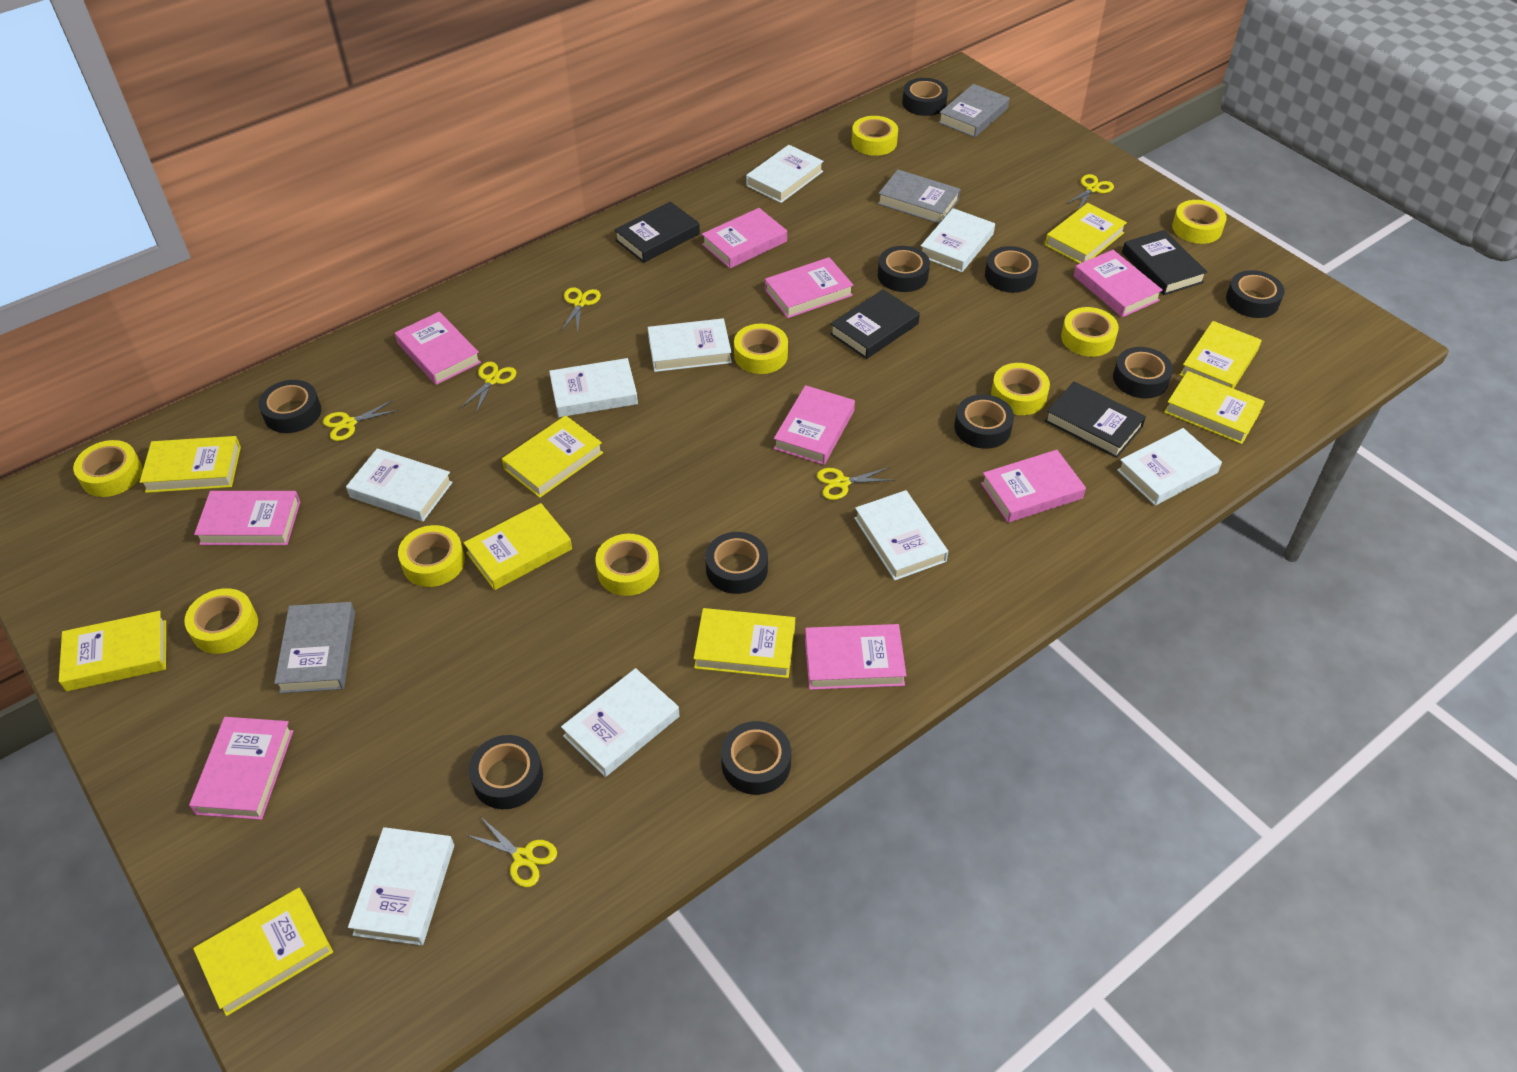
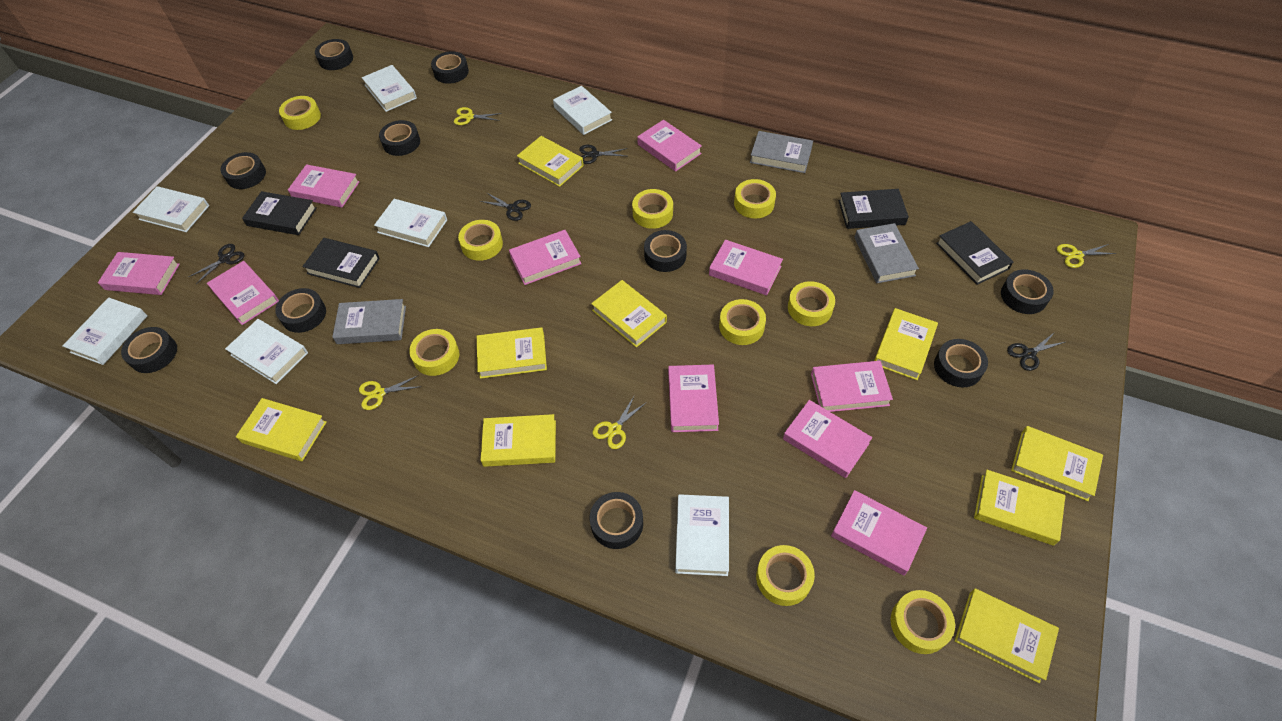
black scissors: 0 -> 4
pink book: 9 -> 10
white book: 9 -> 7
yellow scissors: 6 -> 4

